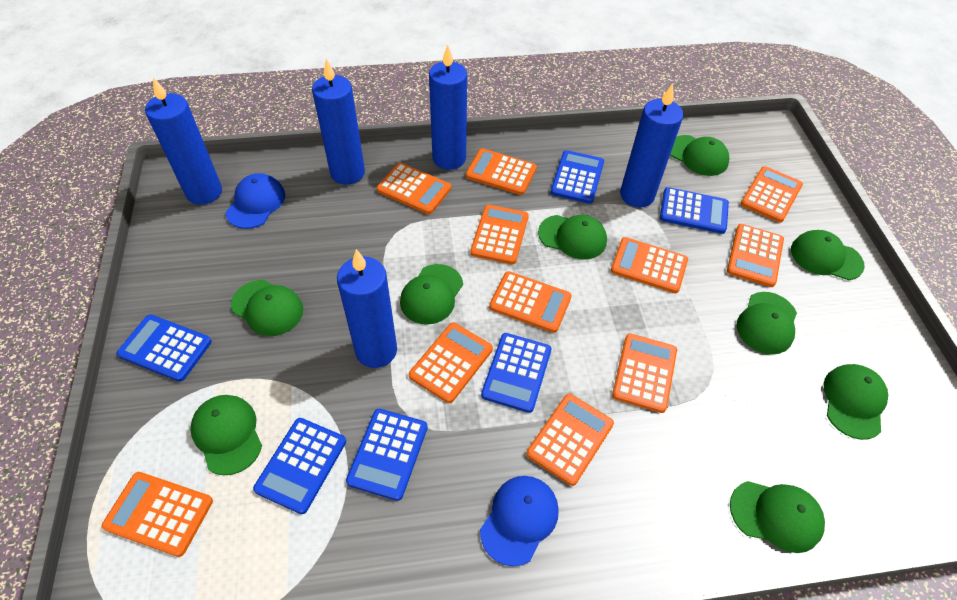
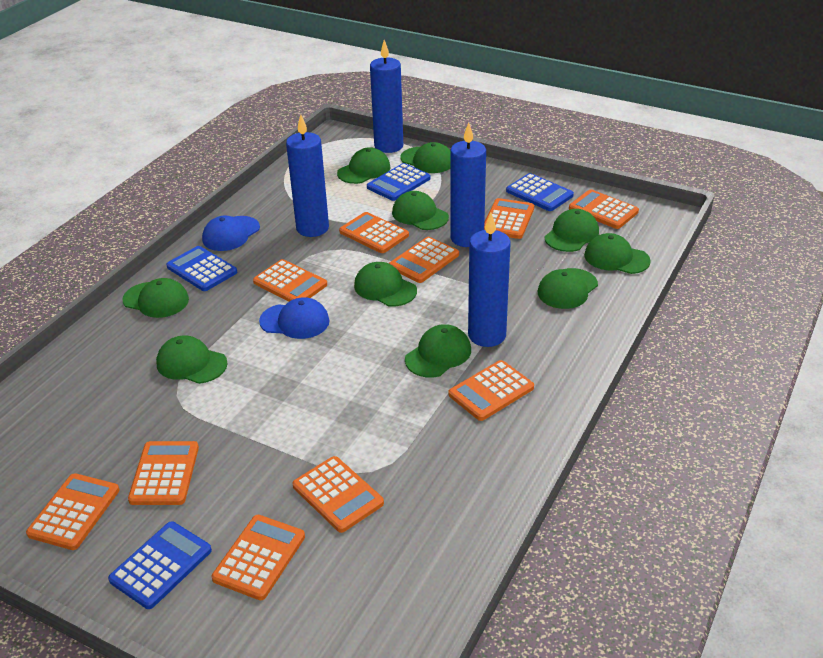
blue calculator: 6 -> 4
blue candle: 5 -> 4
green cap: 9 -> 10
orange calculator: 11 -> 10

